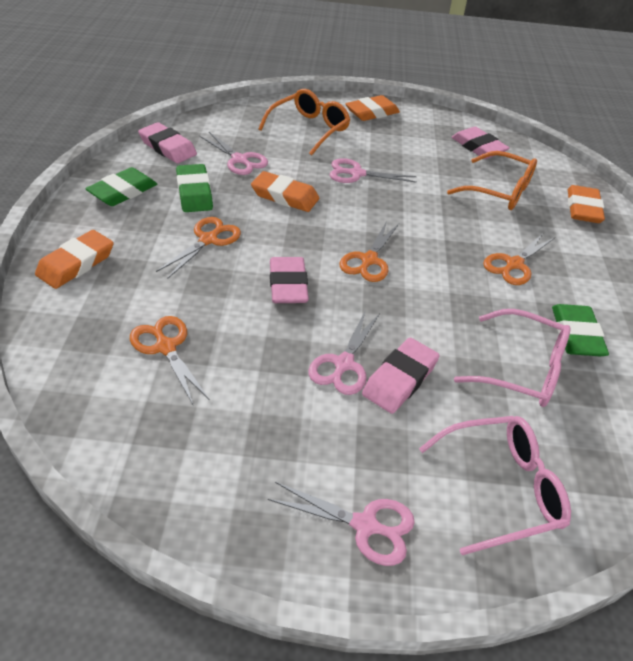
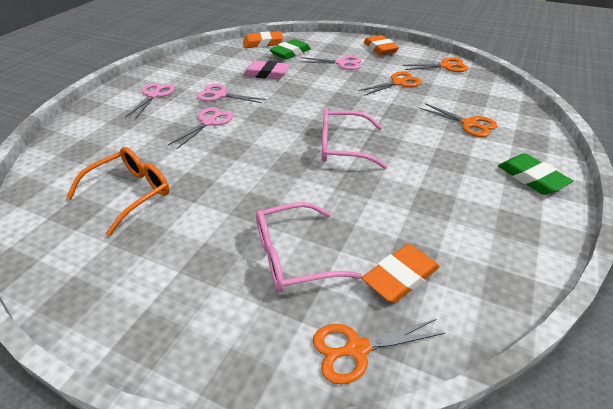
green eraser: 3 -> 2
orange eraser: 4 -> 3
orange glasses: 2 -> 1
pink eraser: 4 -> 1

